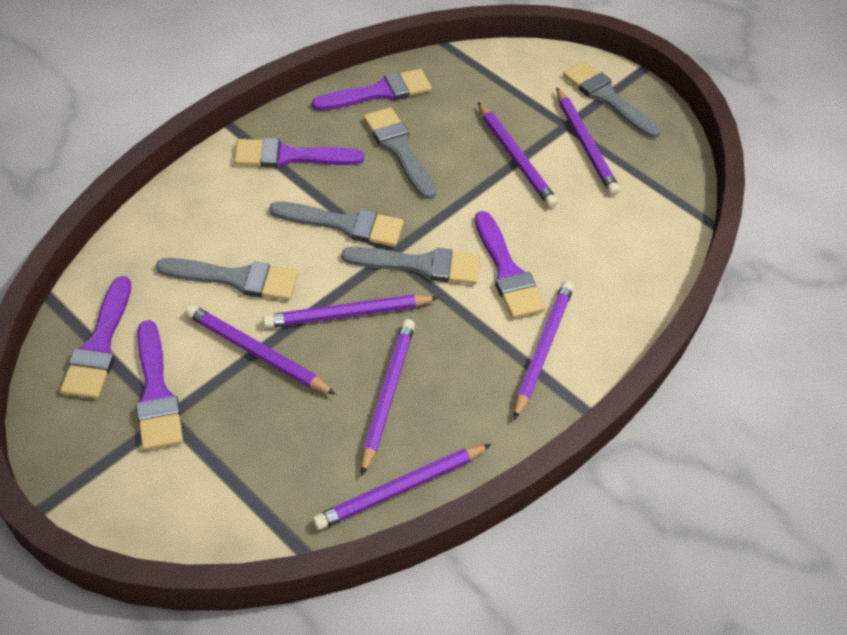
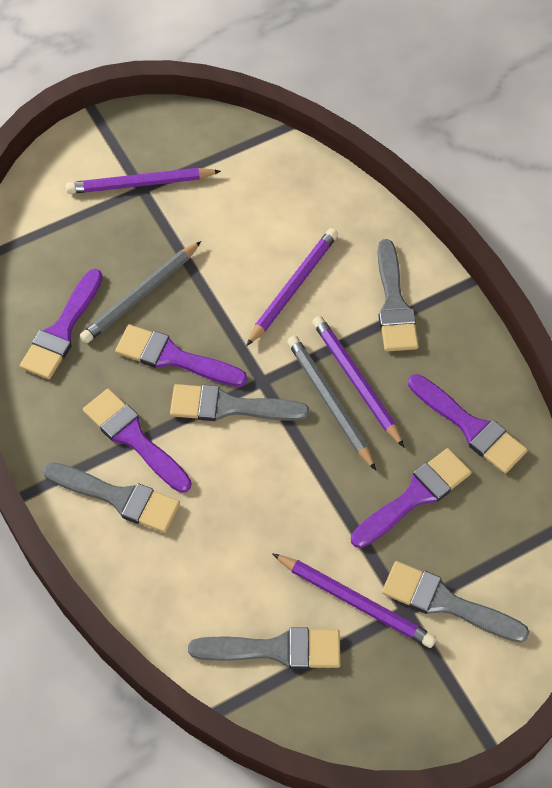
grey pencil: 0 -> 2
purple pencil: 7 -> 4

